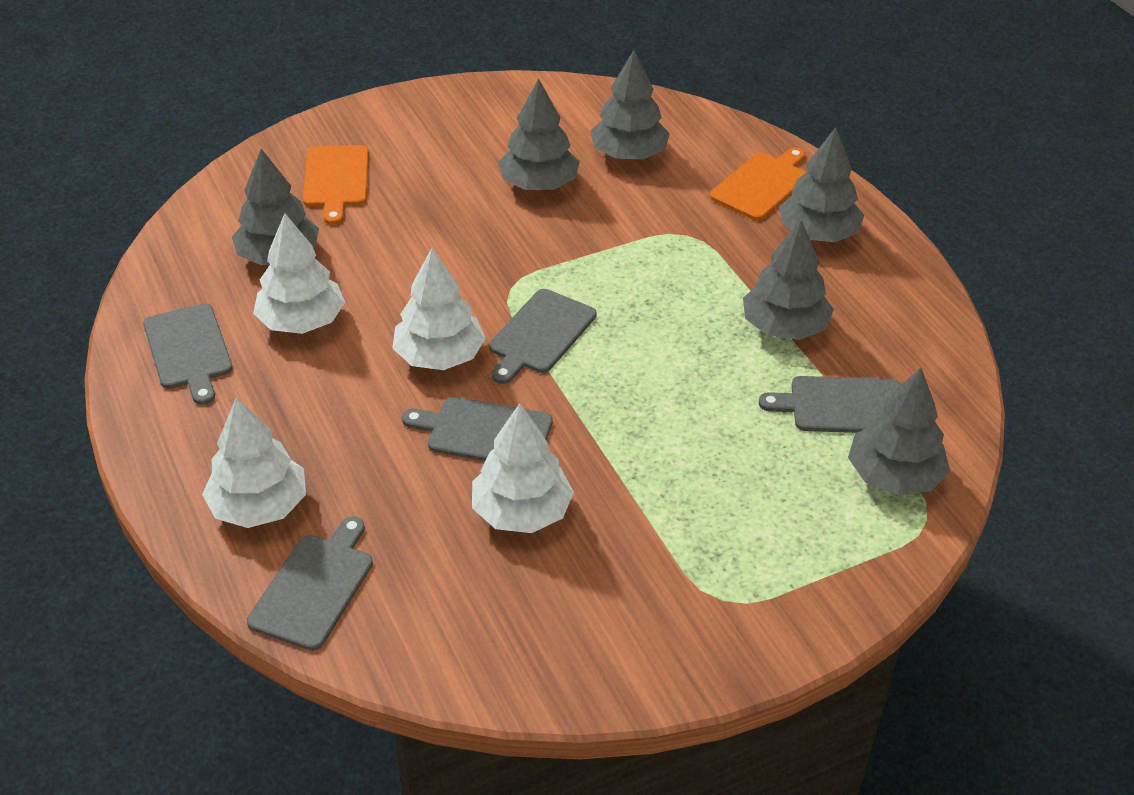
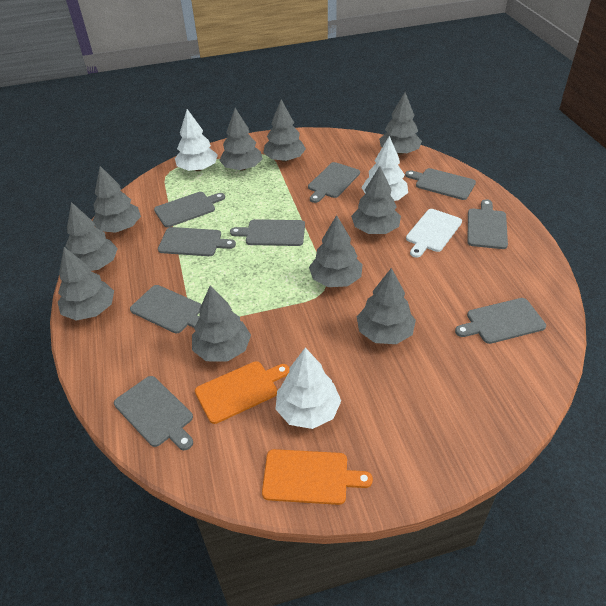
grey cutting board: 5 -> 9
grey tree: 6 -> 10
white cutting board: 0 -> 1
white tree: 4 -> 3

